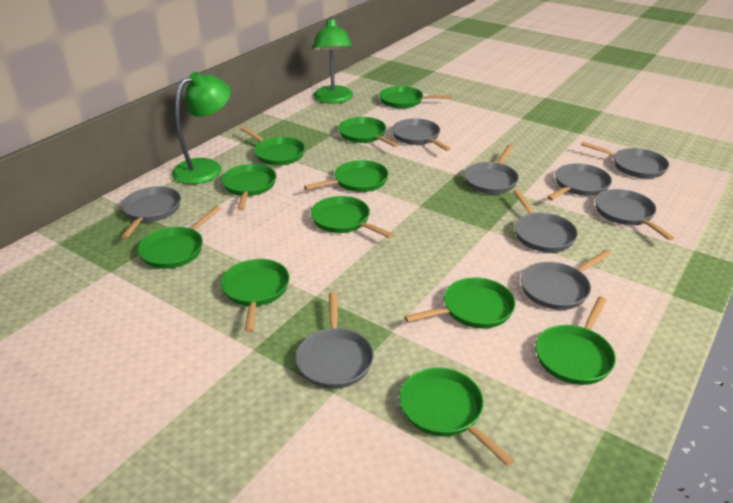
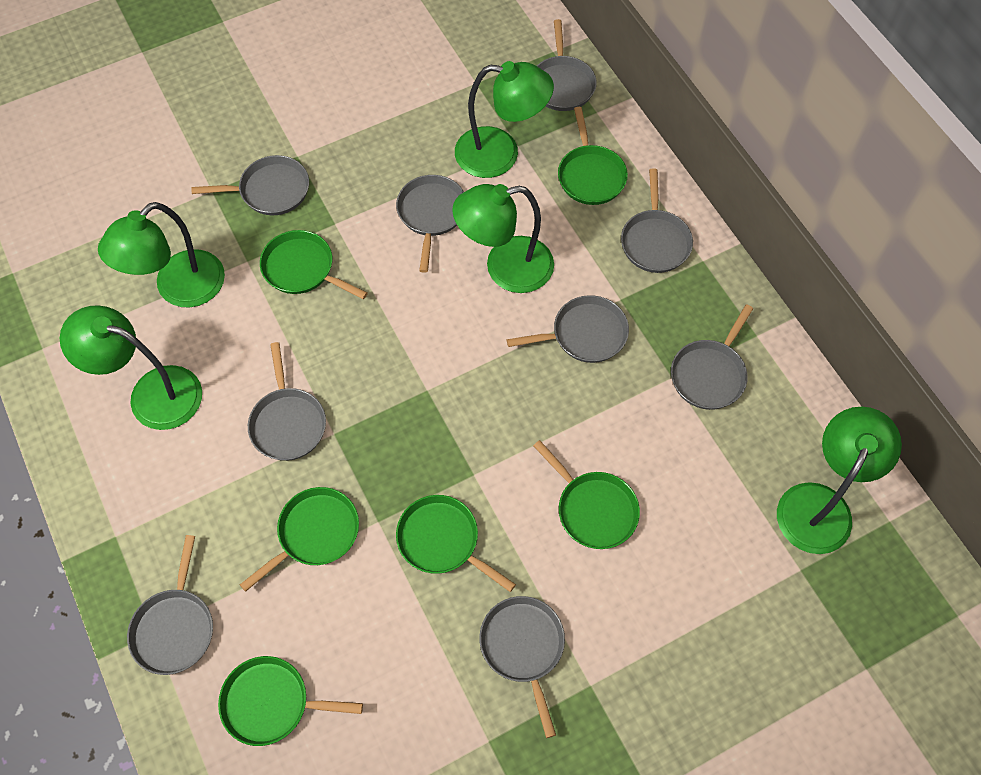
green lamp: 2 -> 5
green pan: 11 -> 6

